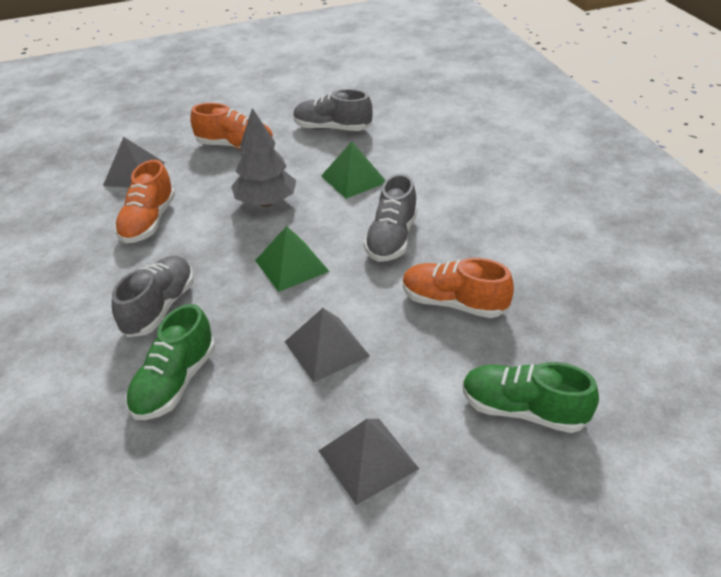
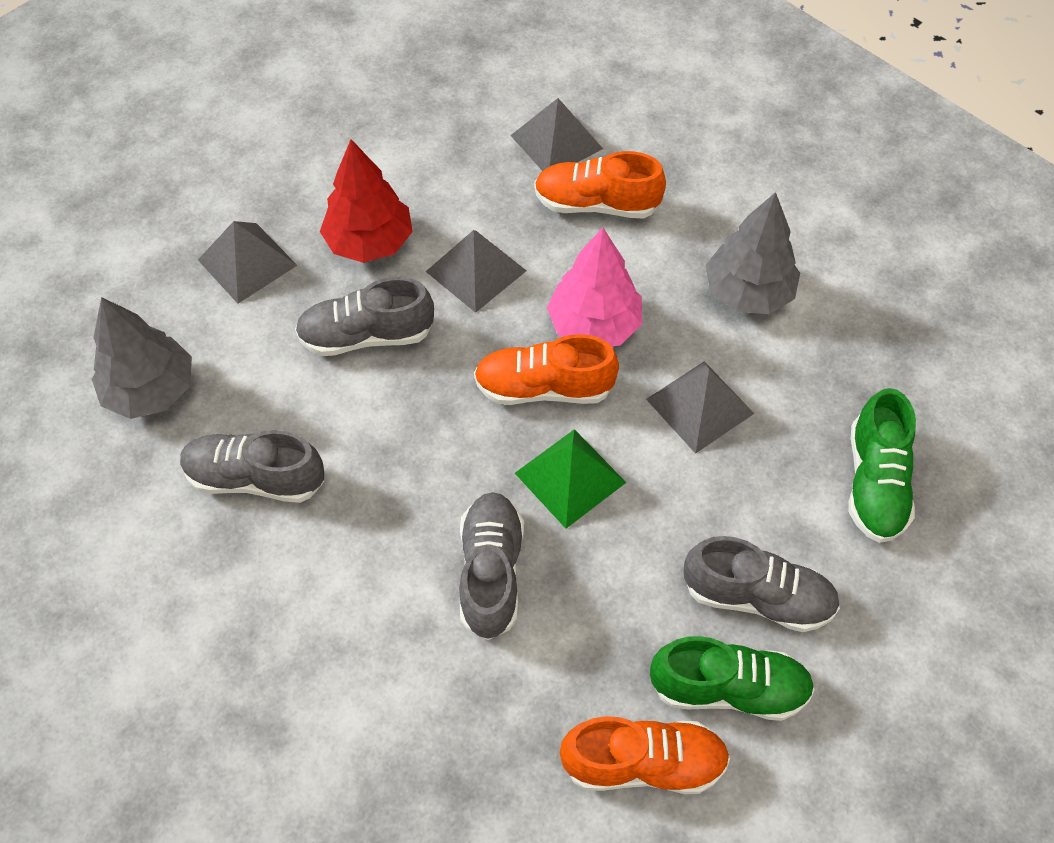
green pyramid: 2 -> 1
grey pyramid: 3 -> 4
grey shoe: 3 -> 4
grey tree: 1 -> 2
pink tree: 0 -> 1
red tree: 0 -> 1

